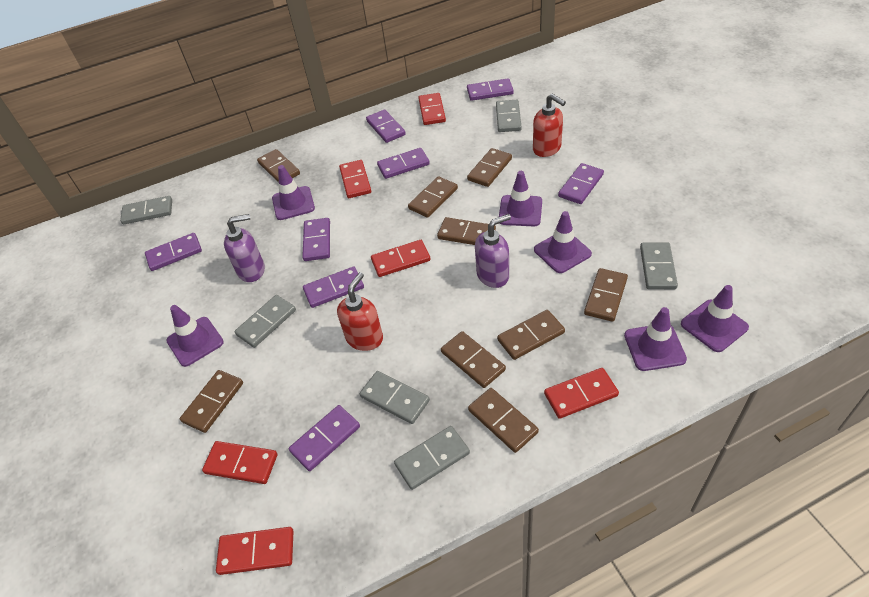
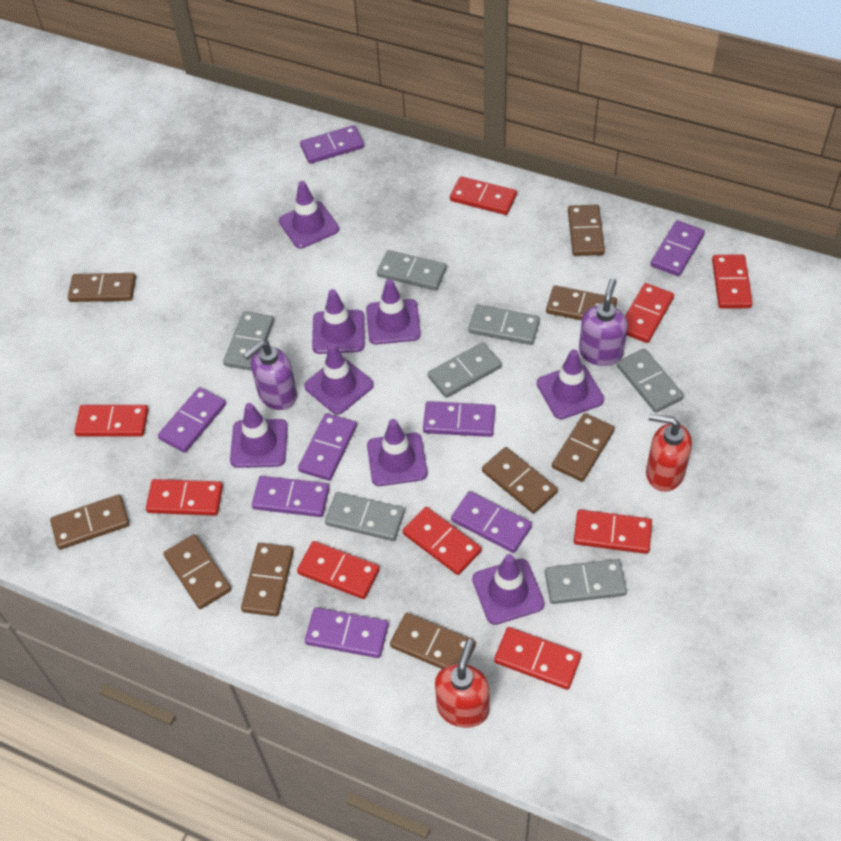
grey domino: 6 -> 7
purple traffic cone: 6 -> 8
red domino: 6 -> 9

